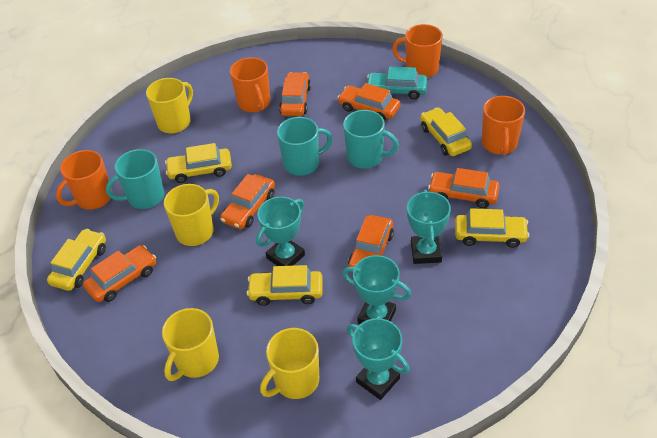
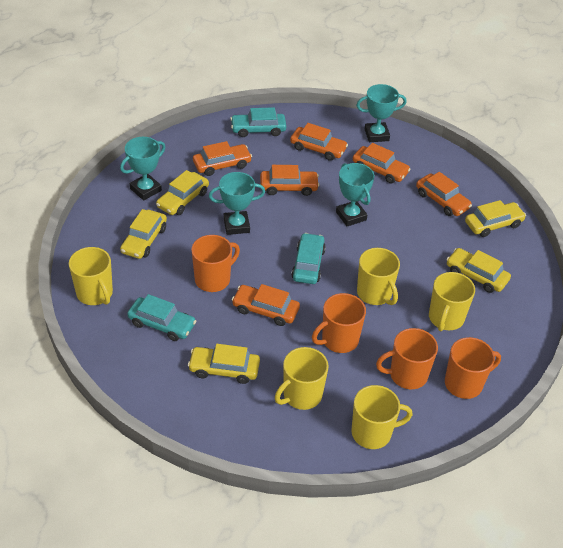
turquoise car: 1 -> 3
turquoise mug: 3 -> 0
yellow mug: 4 -> 5

